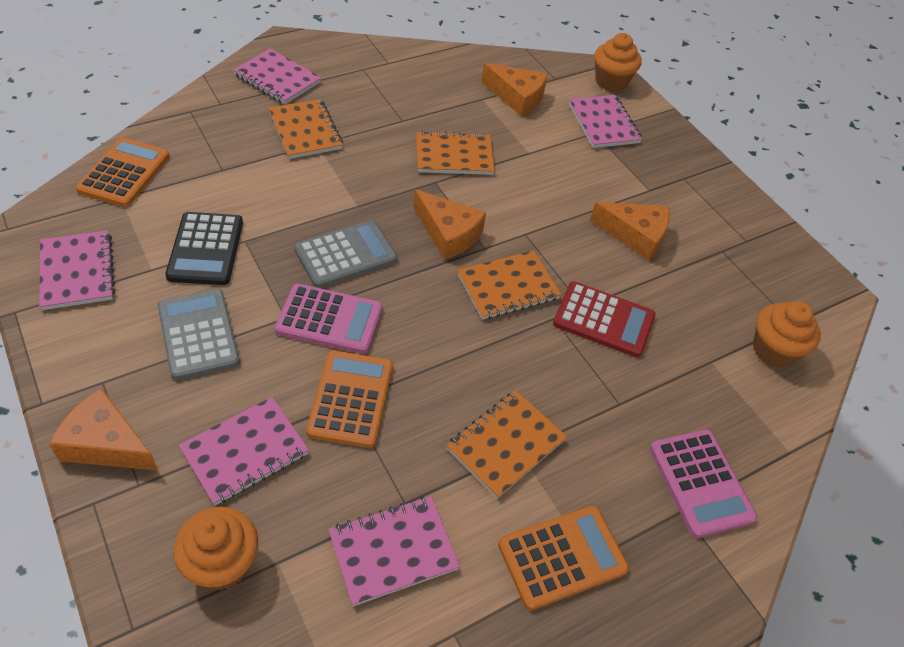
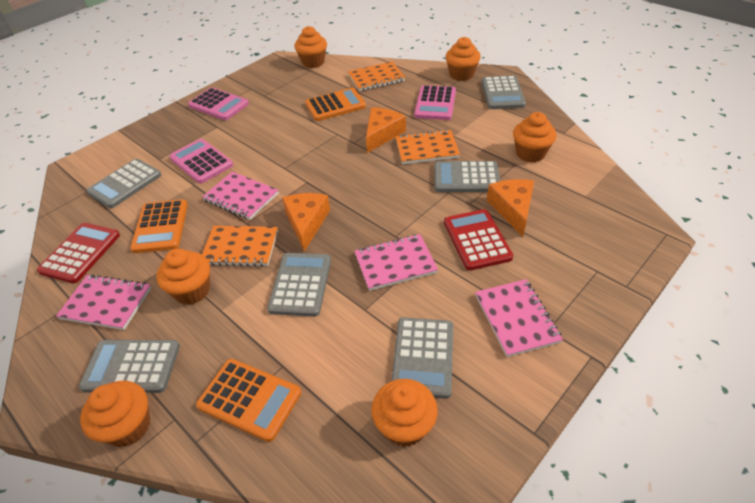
black calculator: 1 -> 0
grey calculator: 2 -> 6
orange cheese: 4 -> 3
orange cupcake: 3 -> 6
orange notebook: 4 -> 3
pink calculator: 2 -> 3
pink notebook: 5 -> 4
red calculator: 1 -> 2

